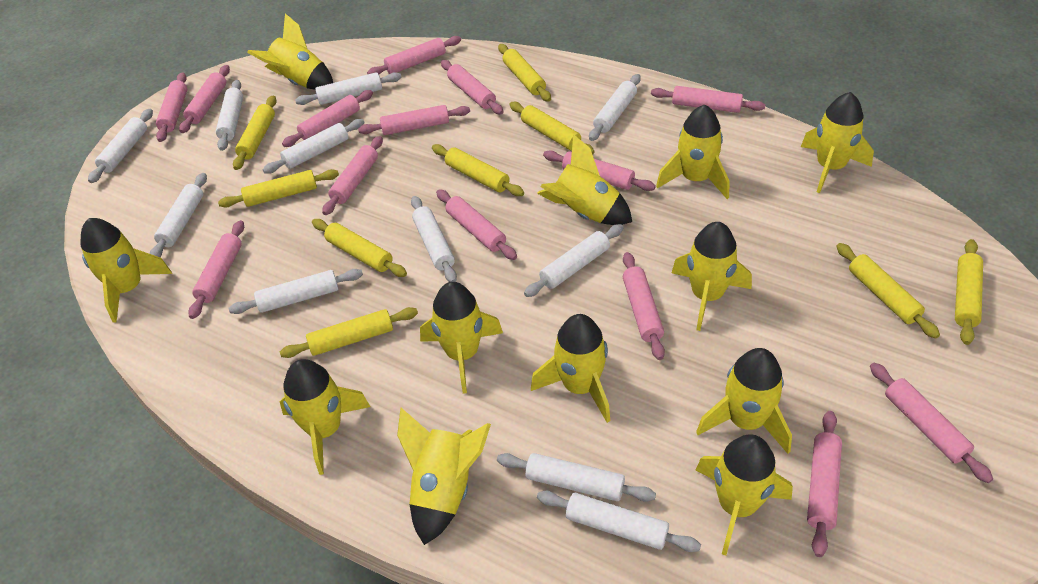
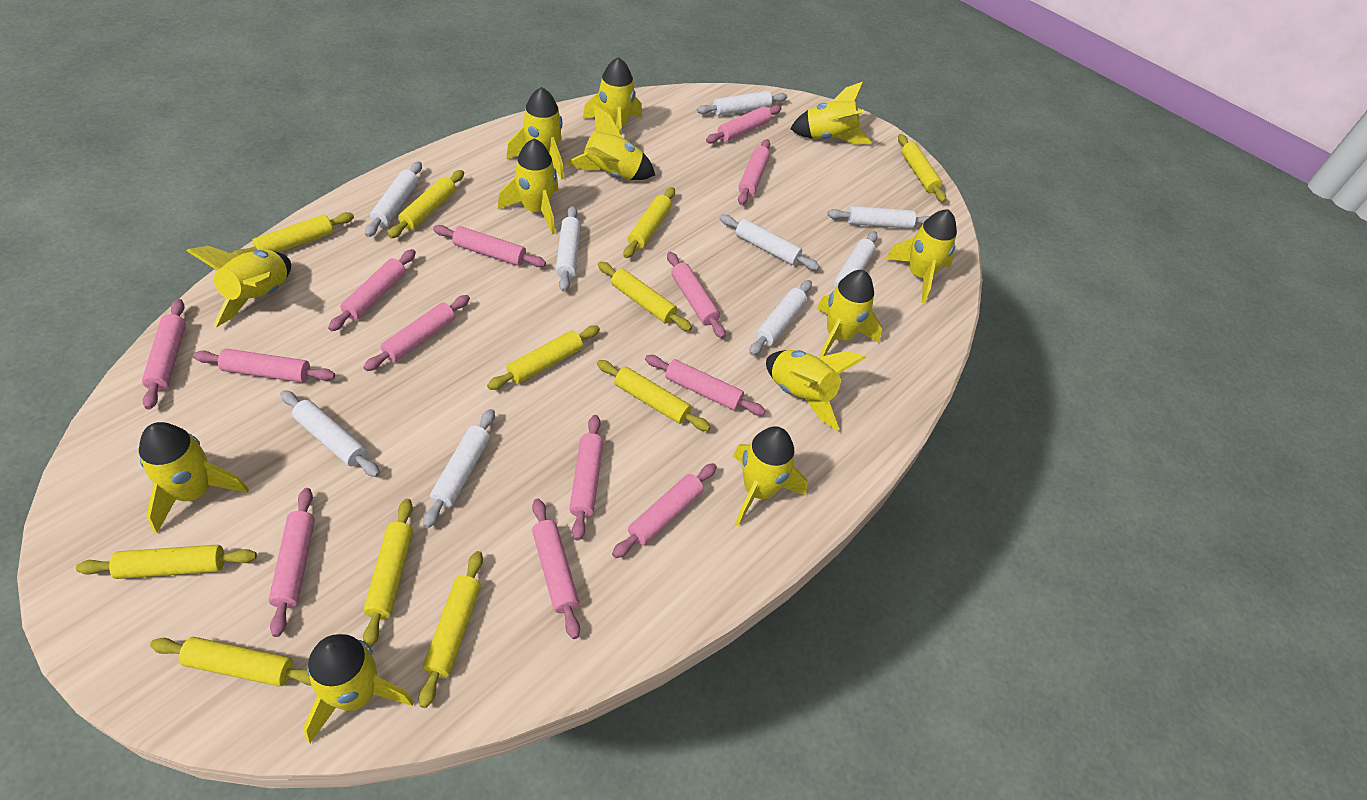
pink rolling pin: 14 -> 13
white rolling pin: 11 -> 9
yellow rolling pin: 9 -> 11

